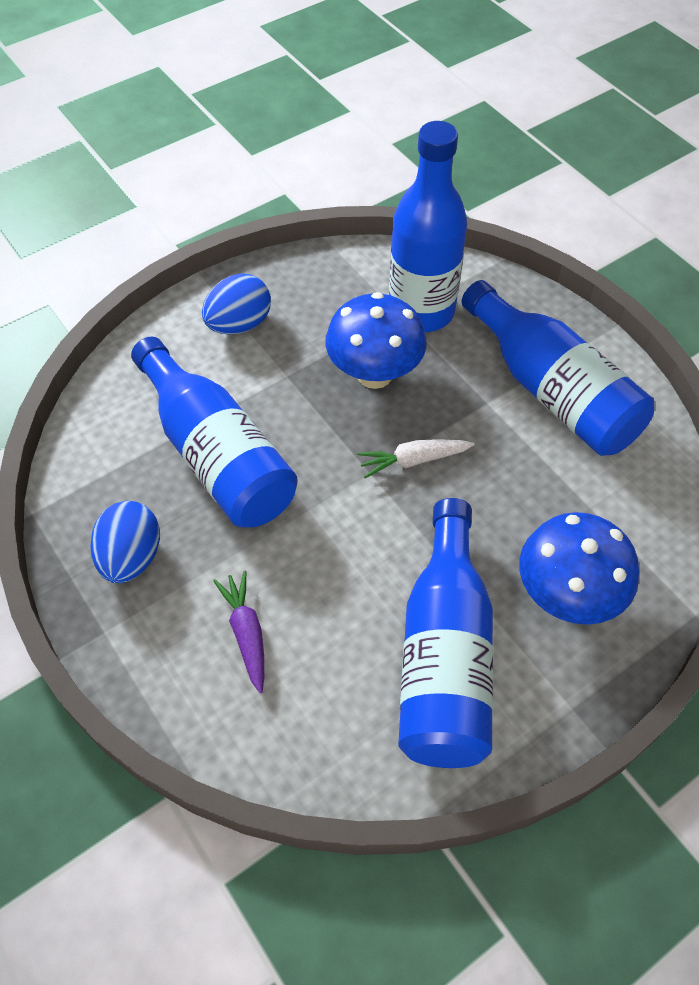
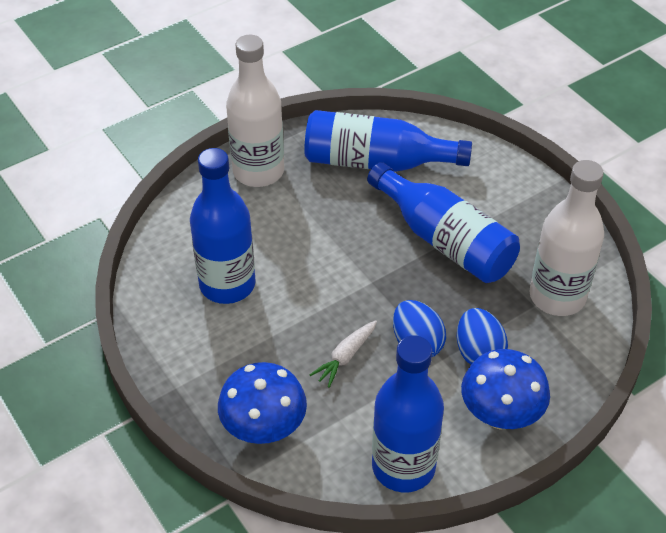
purple carrot: 1 -> 0
white bottle: 0 -> 2

